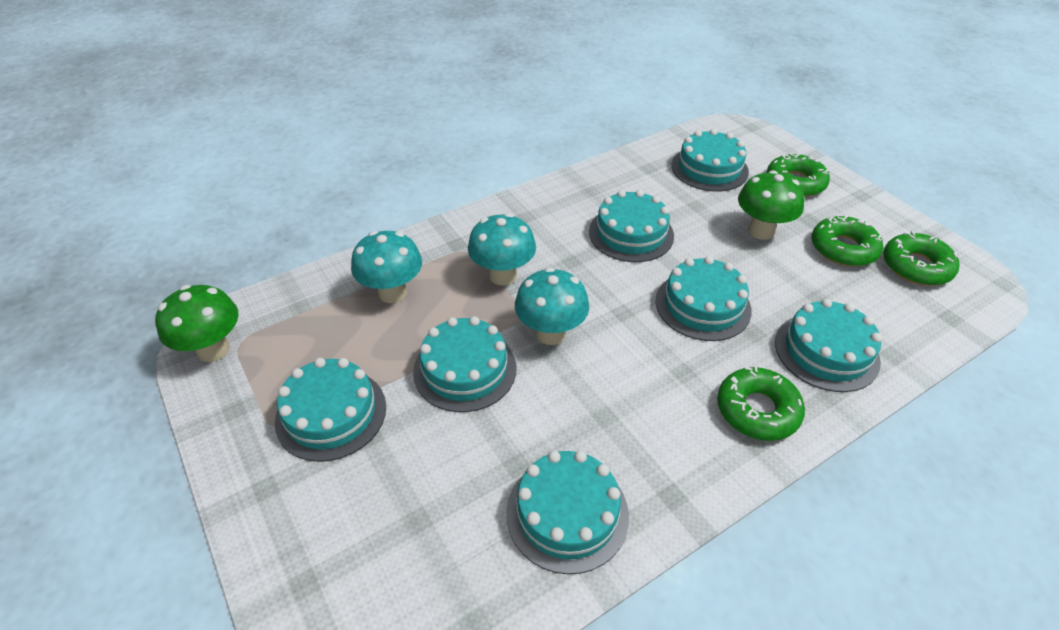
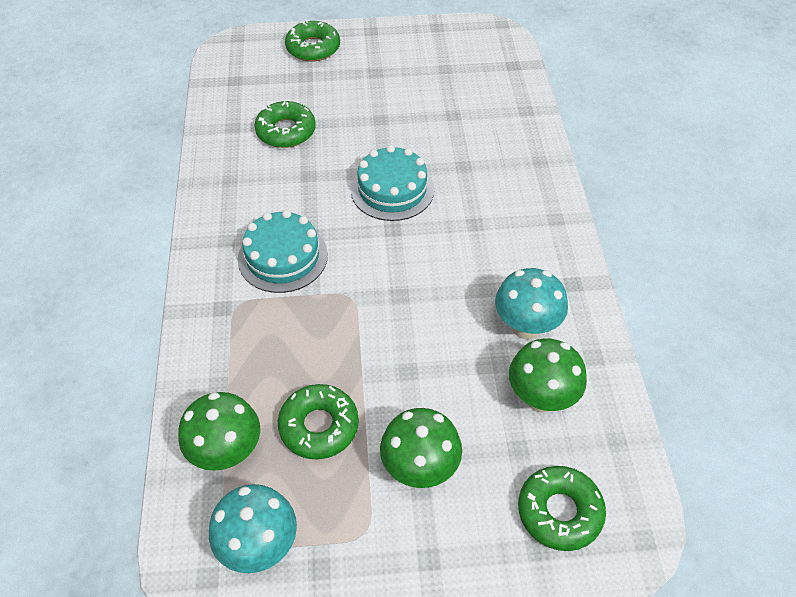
green mushroom: 2 -> 3
turquoise cake: 7 -> 2
turquoise mushroom: 3 -> 2

